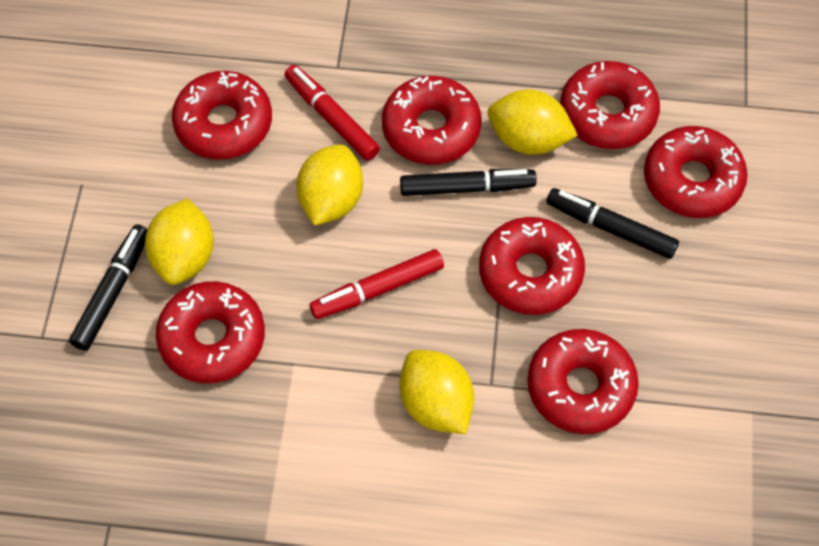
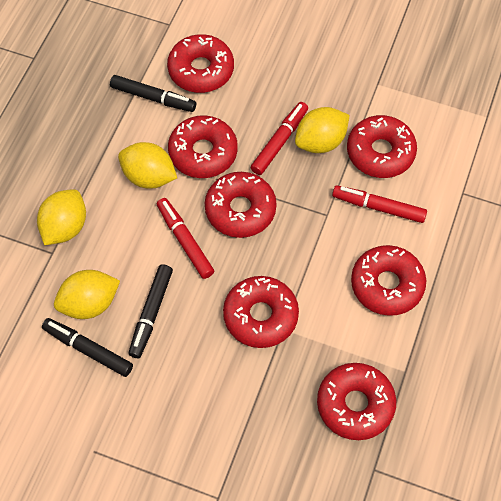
red marker: 2 -> 3

